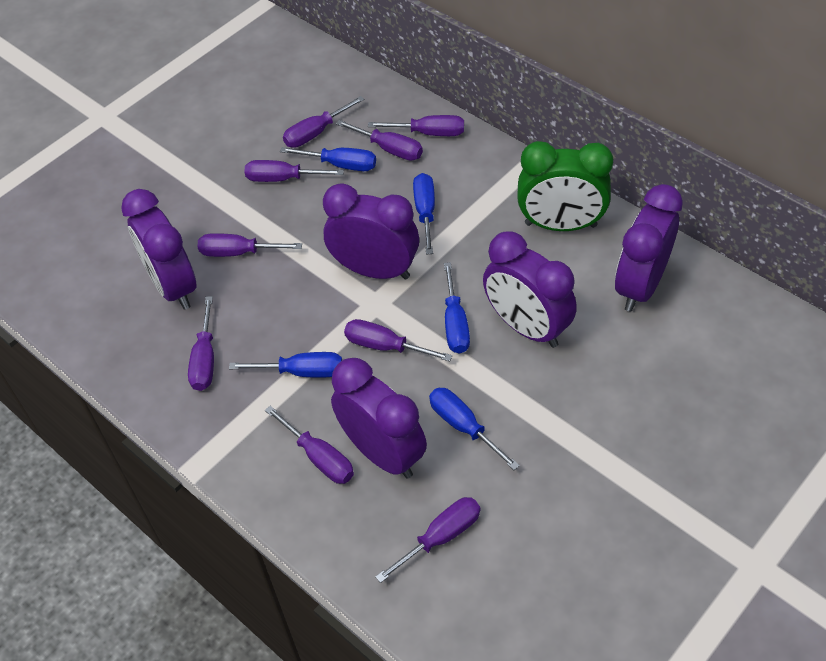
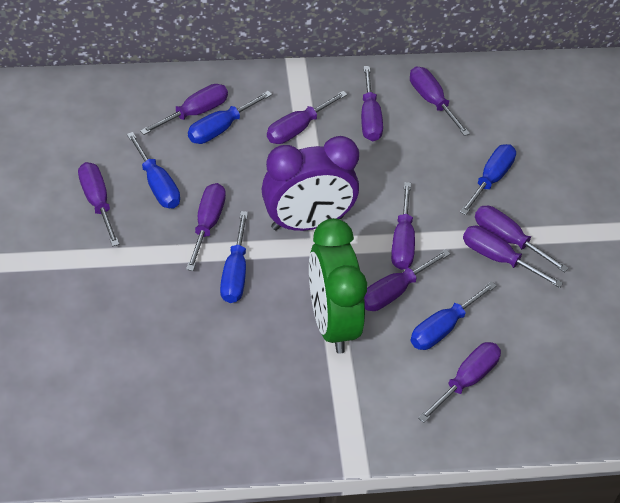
purple clock: 5 -> 1
purple screwdriver: 9 -> 11

